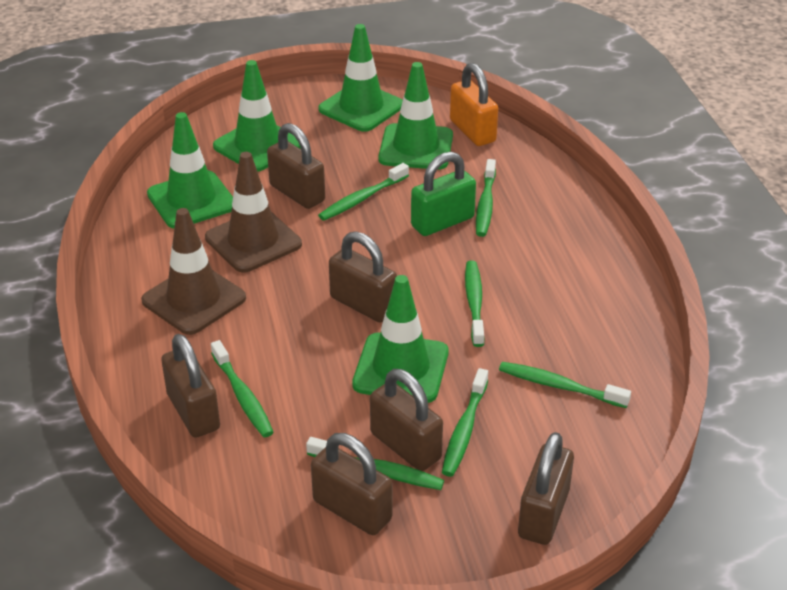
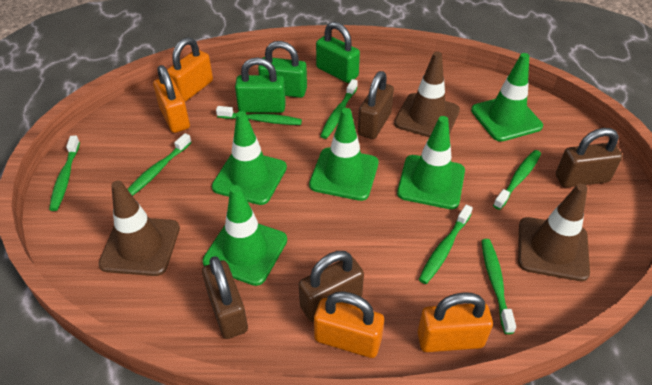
brown padlock: 6 -> 4
brown traffic cone: 2 -> 3
green padlock: 1 -> 3
orange padlock: 1 -> 4

